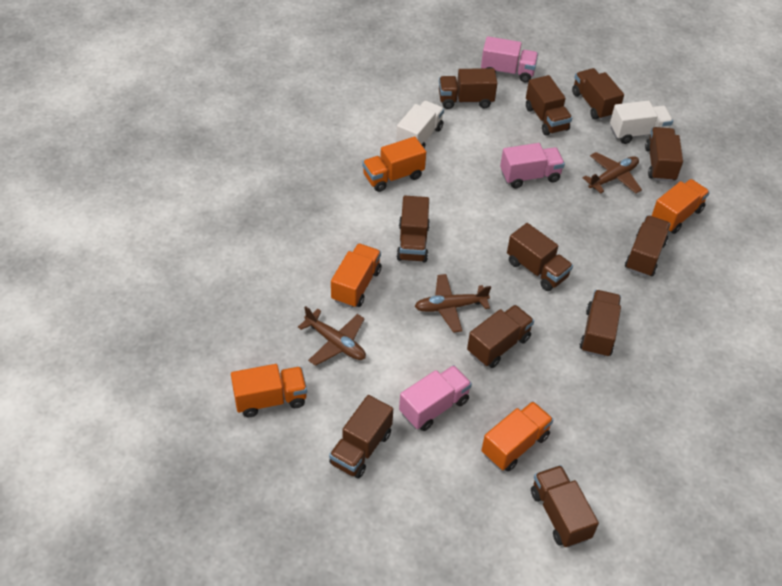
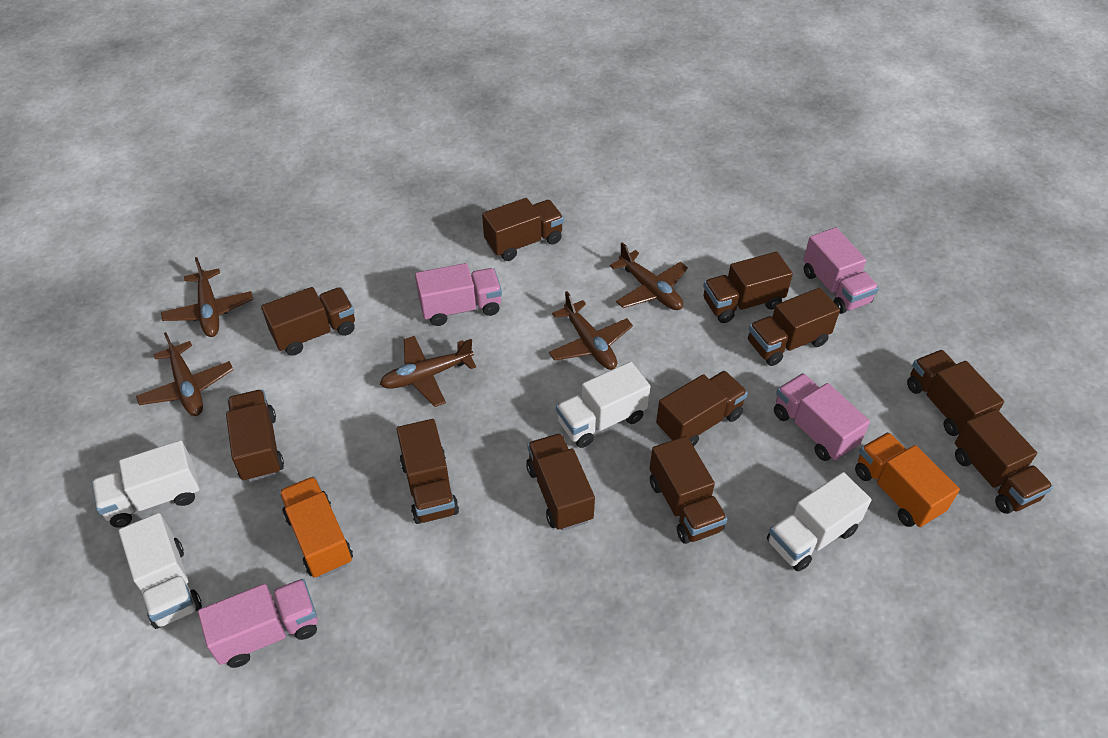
brown plane: 3 -> 5
orange truck: 5 -> 2
pink truck: 3 -> 4
white truck: 2 -> 4

